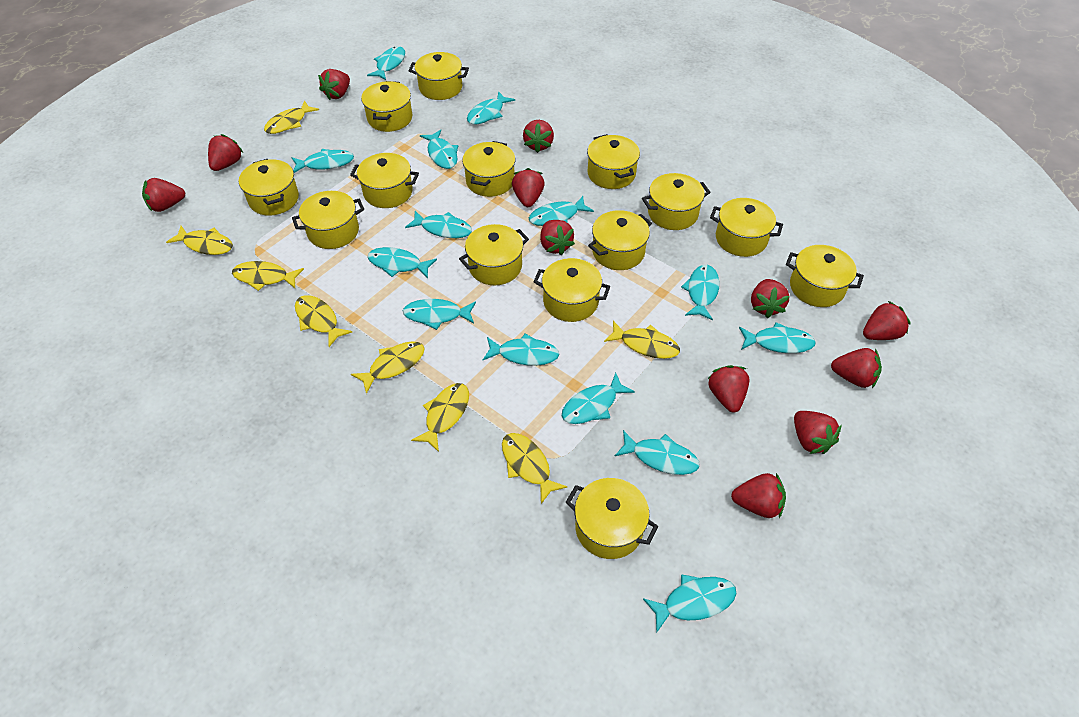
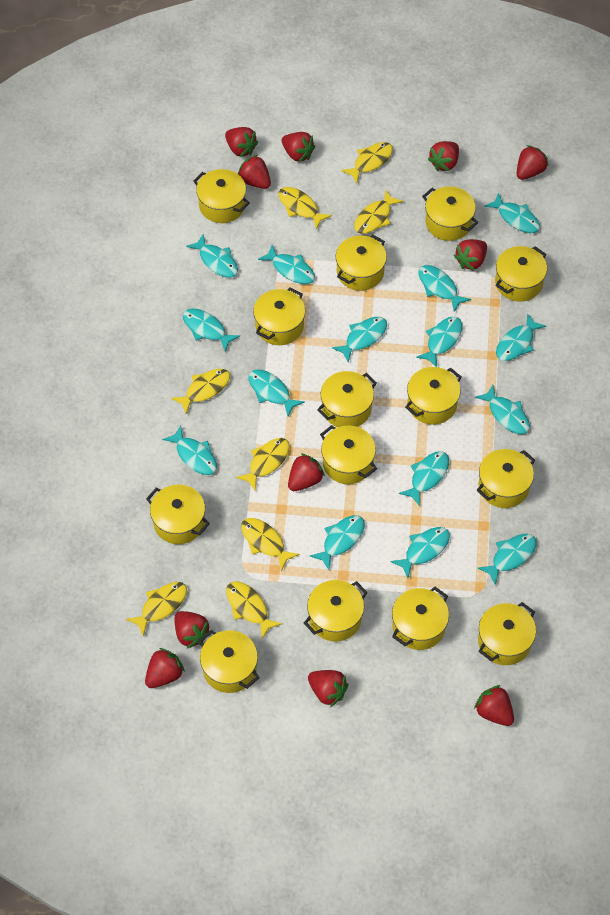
red strawberry: 12 -> 11
turquoise fish: 14 -> 15

